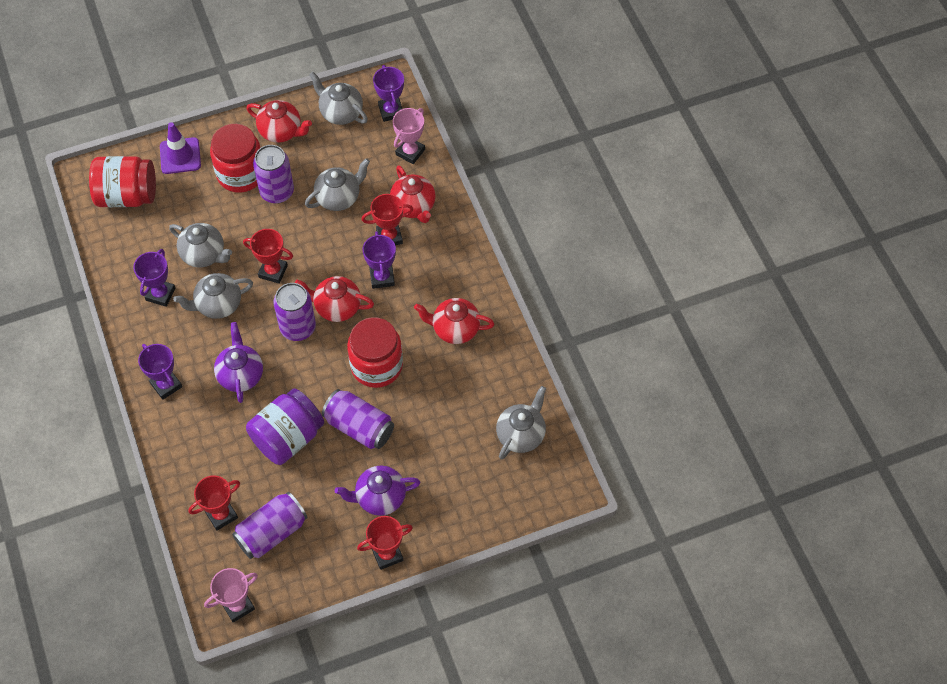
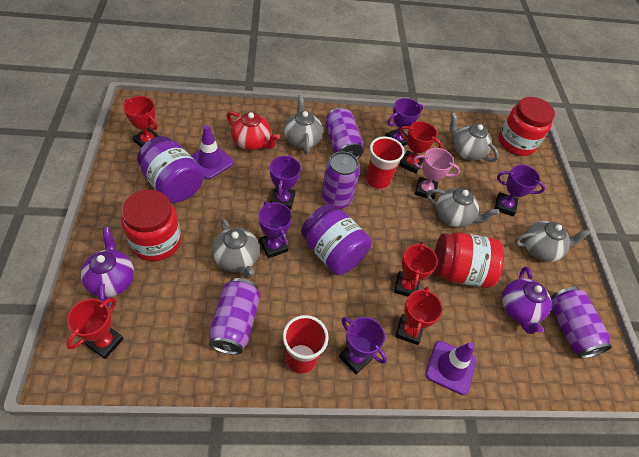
pink trophy: 2 -> 1
purple jar: 1 -> 2
purple traffic cone: 1 -> 2
purple trophy: 4 -> 5
red cup: 0 -> 2
red teapot: 4 -> 1
red trophy: 4 -> 5

